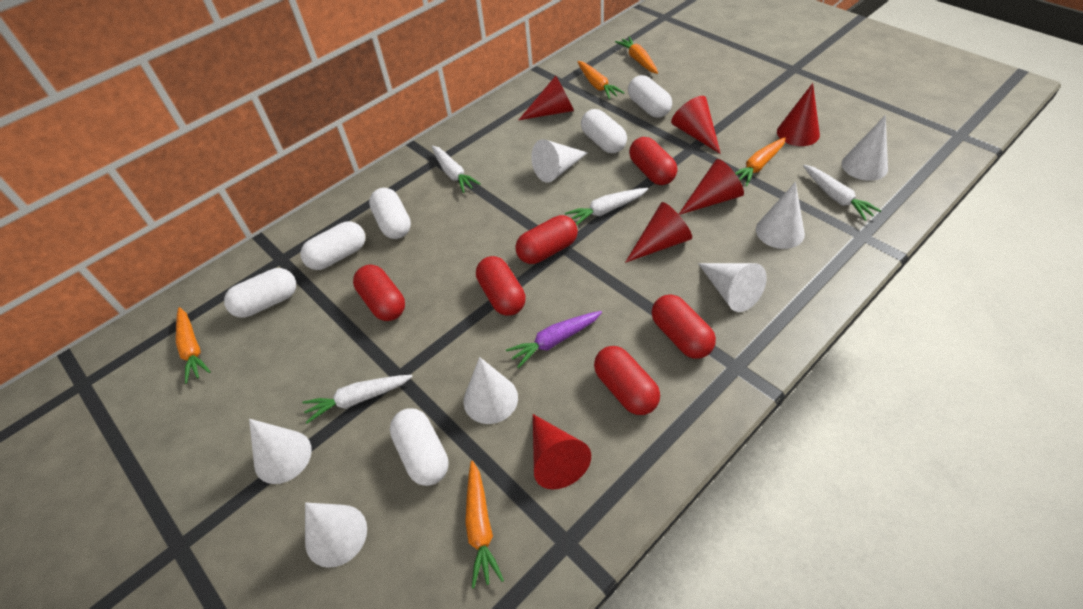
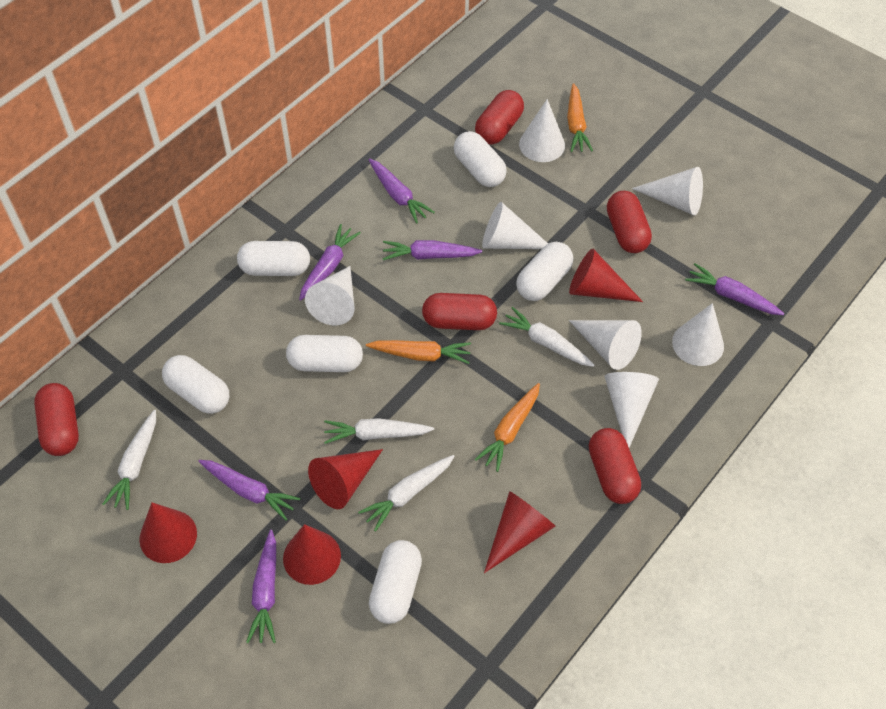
orange carrot: 5 -> 3
purple carrot: 1 -> 6
red capsule: 6 -> 5
red cone: 6 -> 5

